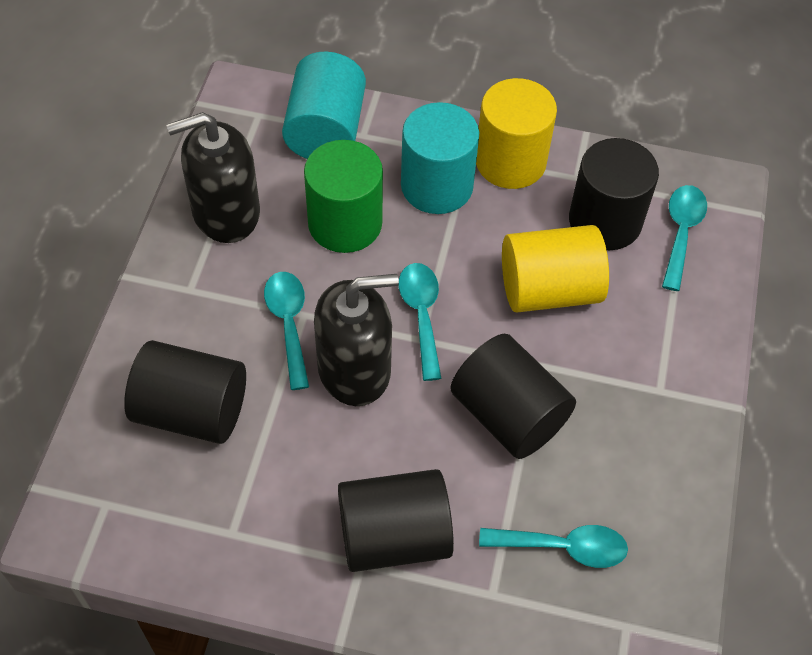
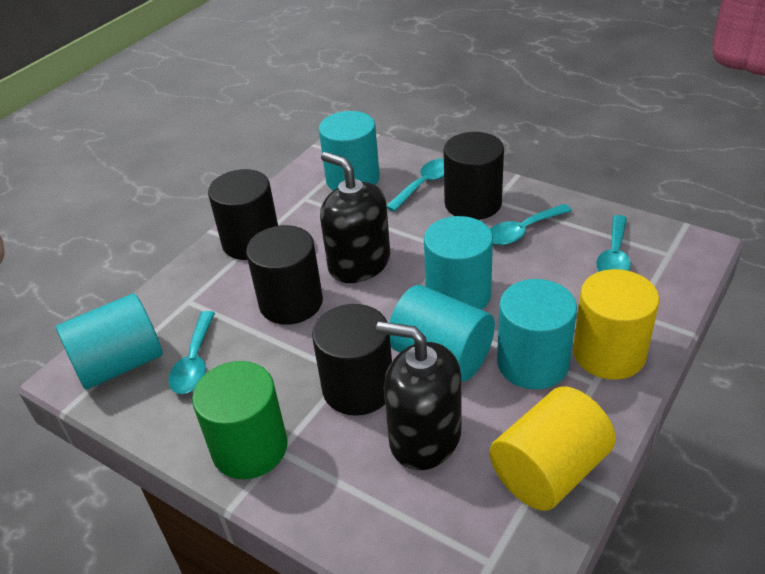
turquoise cylinder: 2 -> 5

